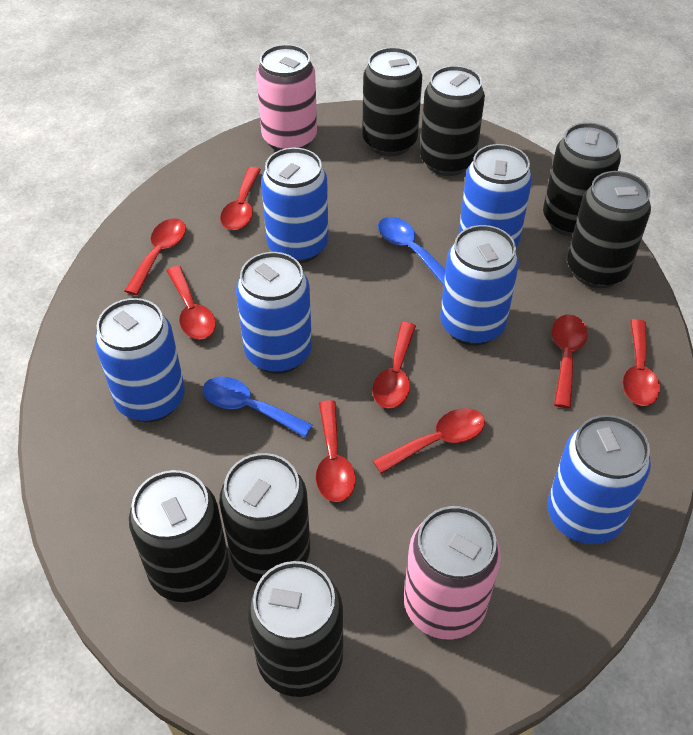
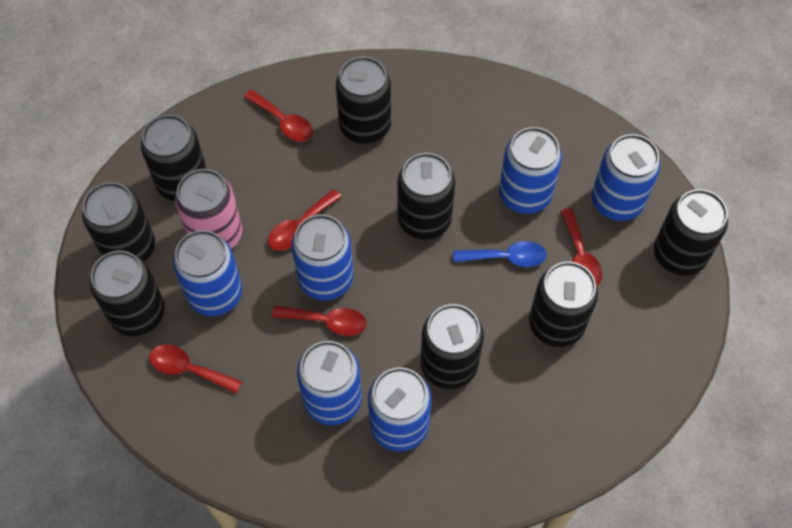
black can: 7 -> 8
blue spoon: 2 -> 1
pink can: 2 -> 1
red spoon: 8 -> 5

